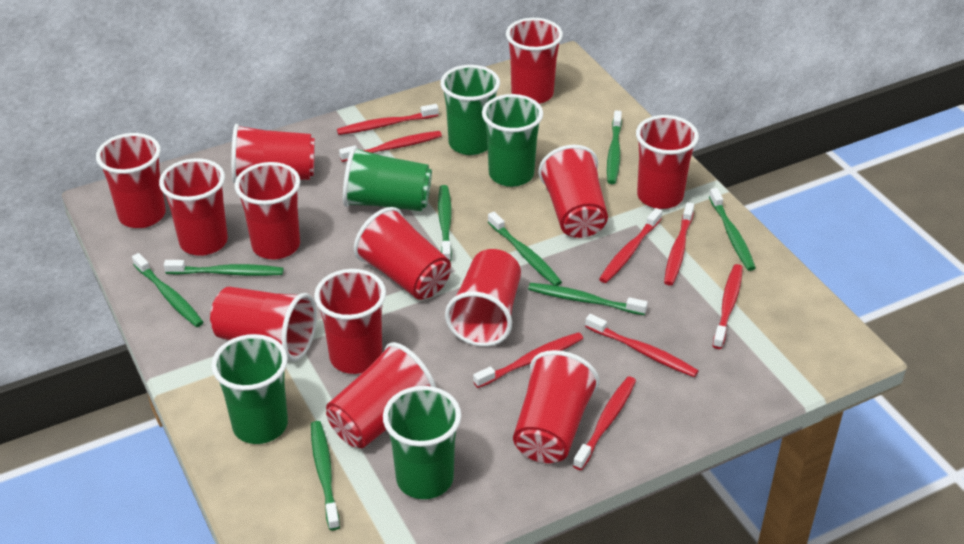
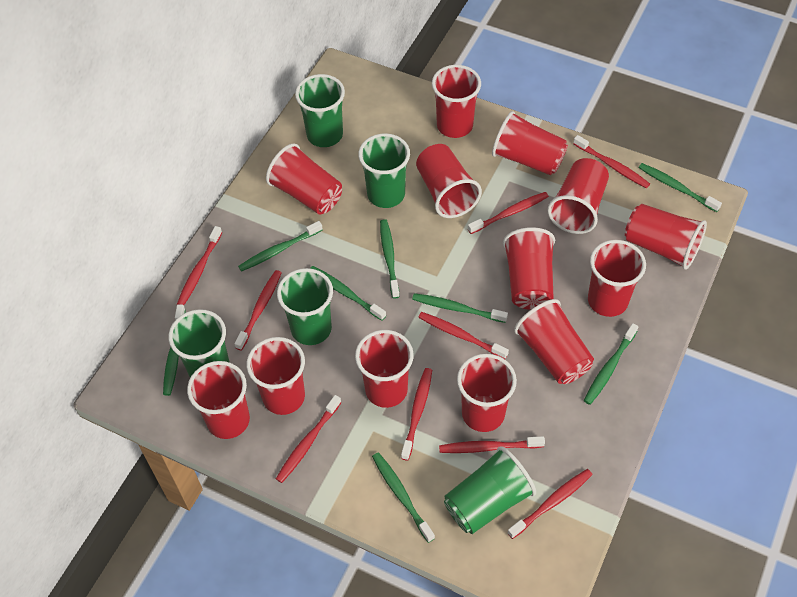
red toothbrush: 8 -> 9

